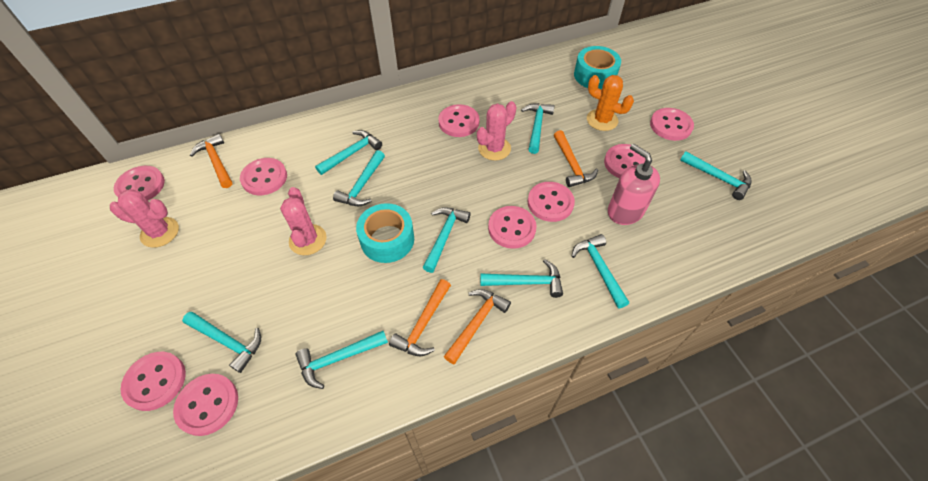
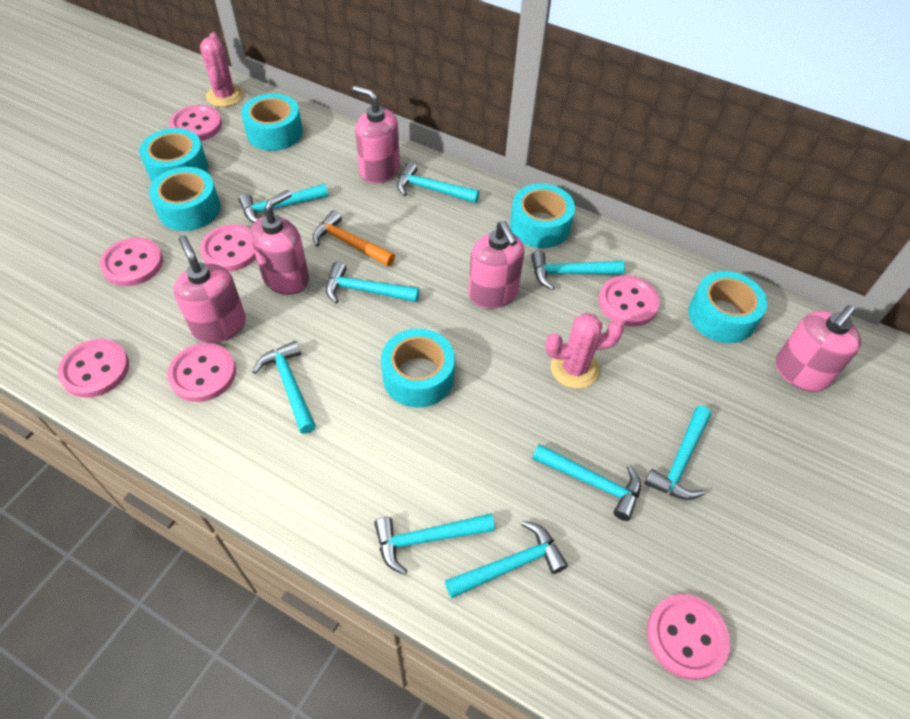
orange cactus: 1 -> 0
orange hammer: 4 -> 1
pink button: 9 -> 7
pink cactus: 3 -> 2
pink soap dispenser: 1 -> 5
turquoise tape: 2 -> 6

